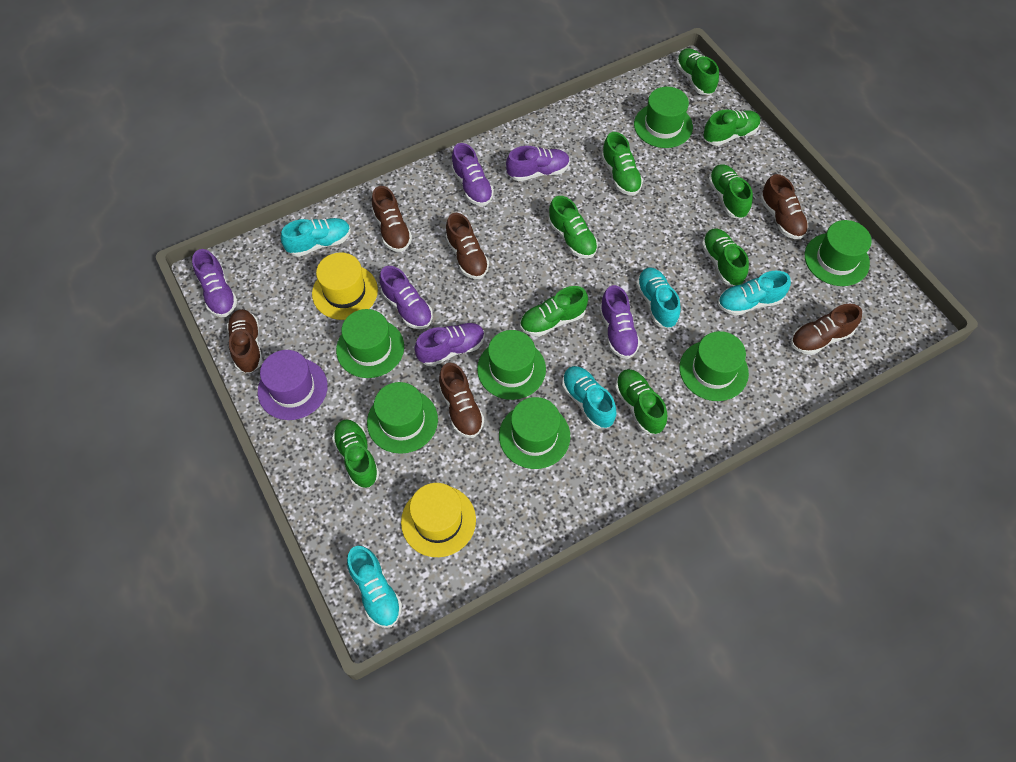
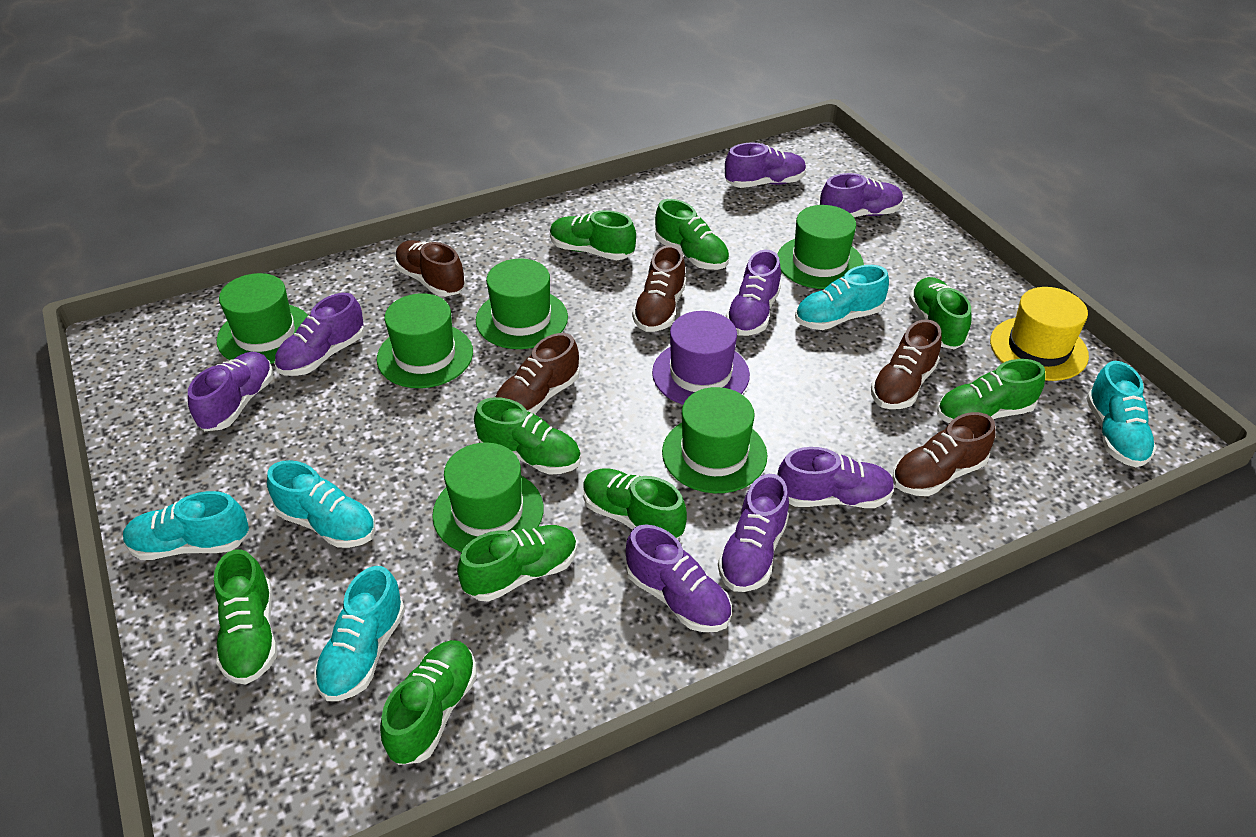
brown shoe: 6 -> 5
green hat: 7 -> 6
purple shoe: 6 -> 8
yellow hat: 2 -> 1

